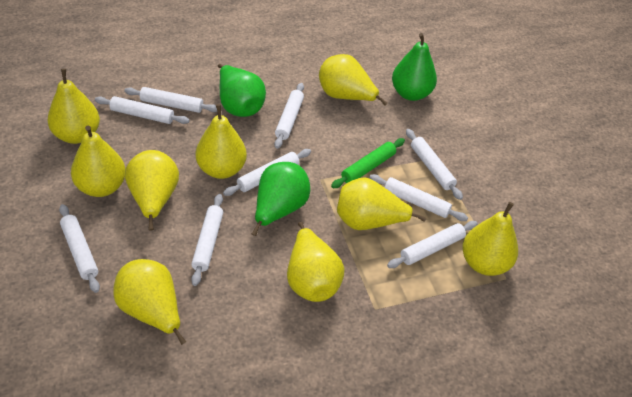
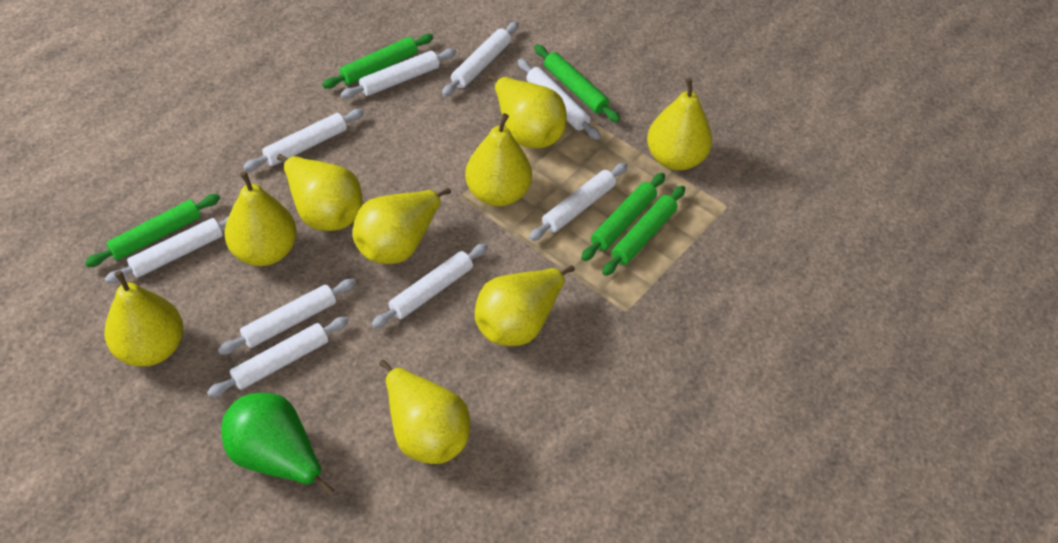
green pear: 3 -> 1
green rolling pin: 1 -> 5

